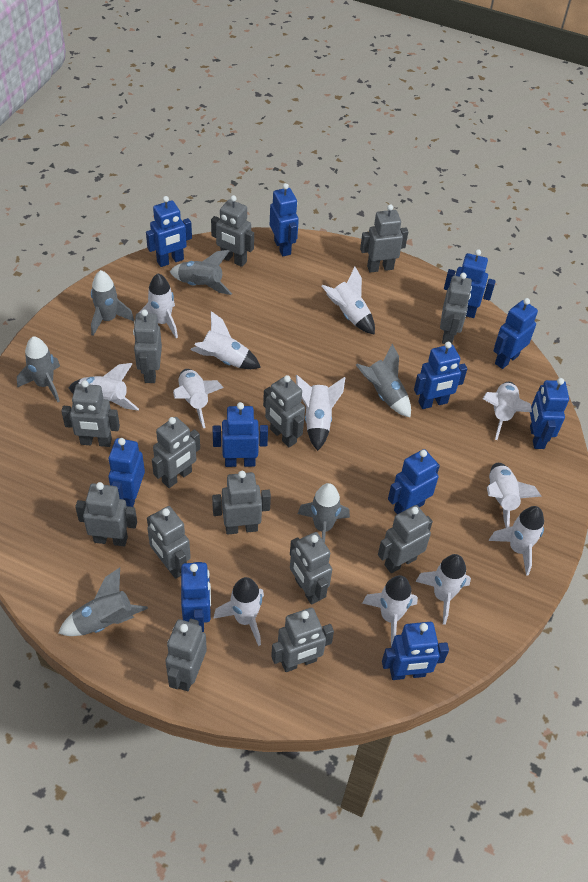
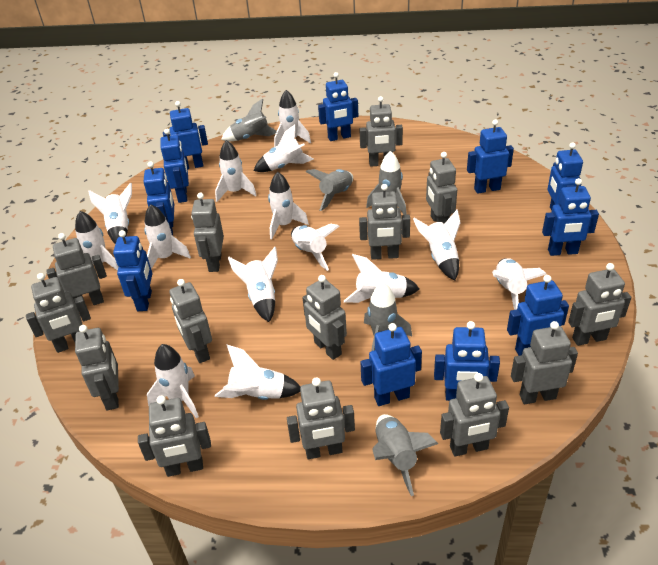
grey rocket: 6 -> 5
white rocket: 12 -> 14

